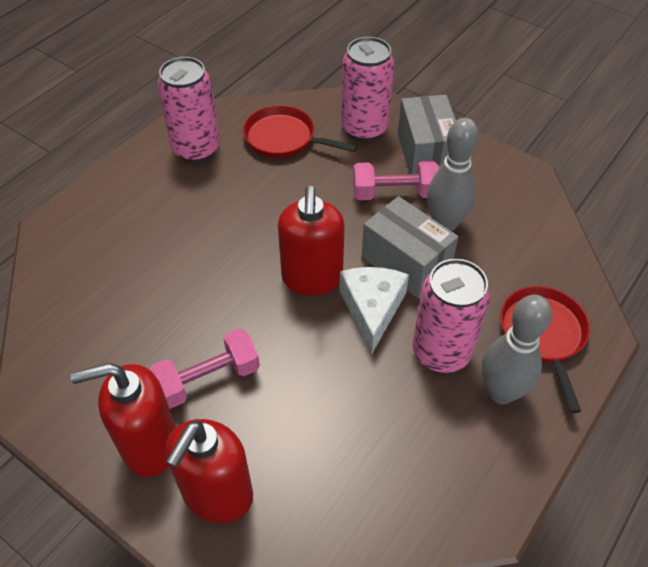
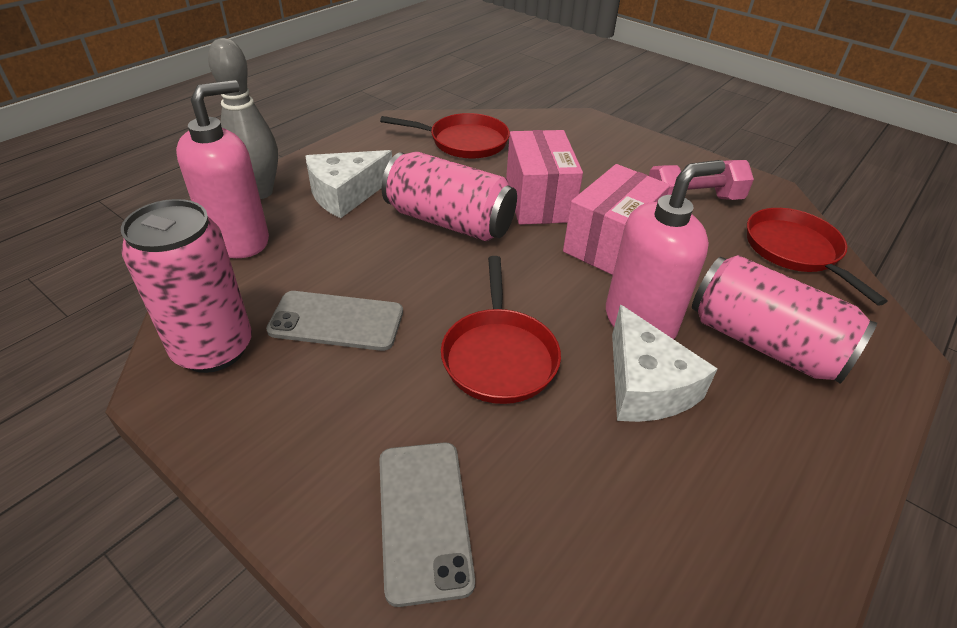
grey bowling pin: 2 -> 1
grey box: 2 -> 0
grey phone: 0 -> 2
pink box: 0 -> 2
pink dumbbell: 2 -> 1
pink soap dispenser: 0 -> 2
red pan: 2 -> 3
red soap dispenser: 3 -> 0
white cheese: 1 -> 2

